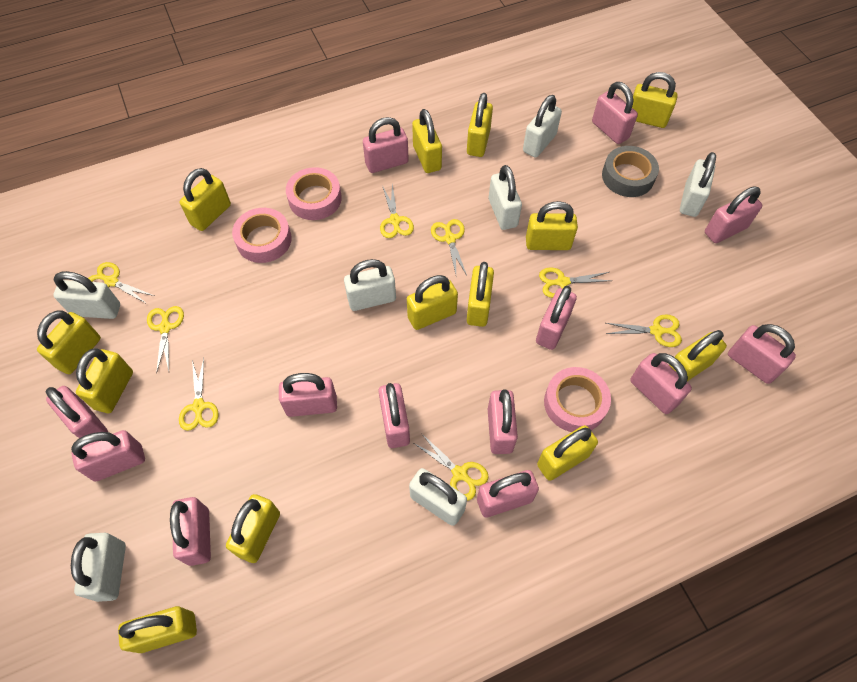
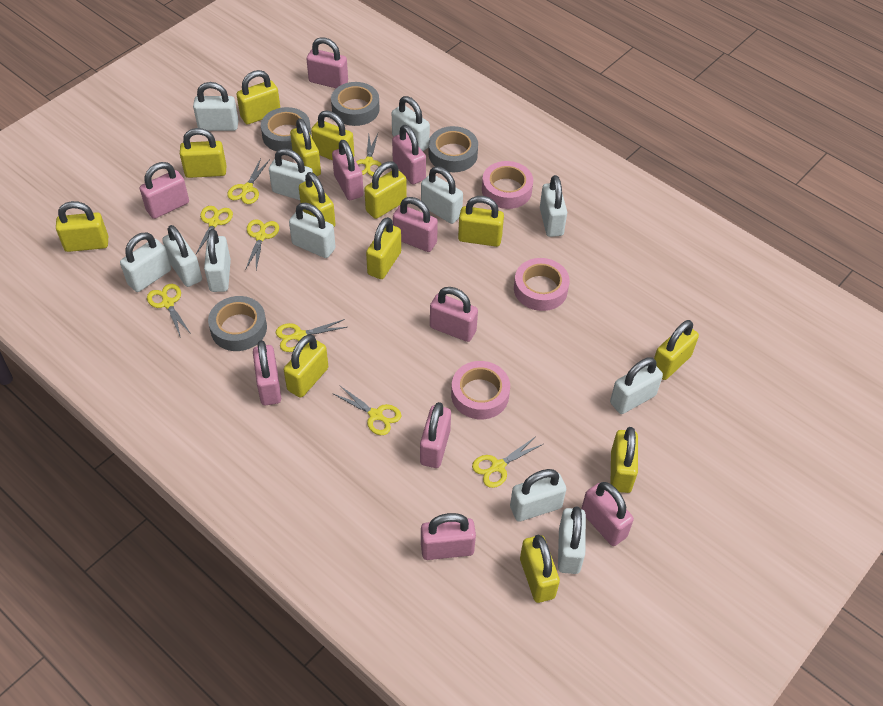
grey tape: 1 -> 4
pink padlock: 13 -> 10
white padlock: 7 -> 12

